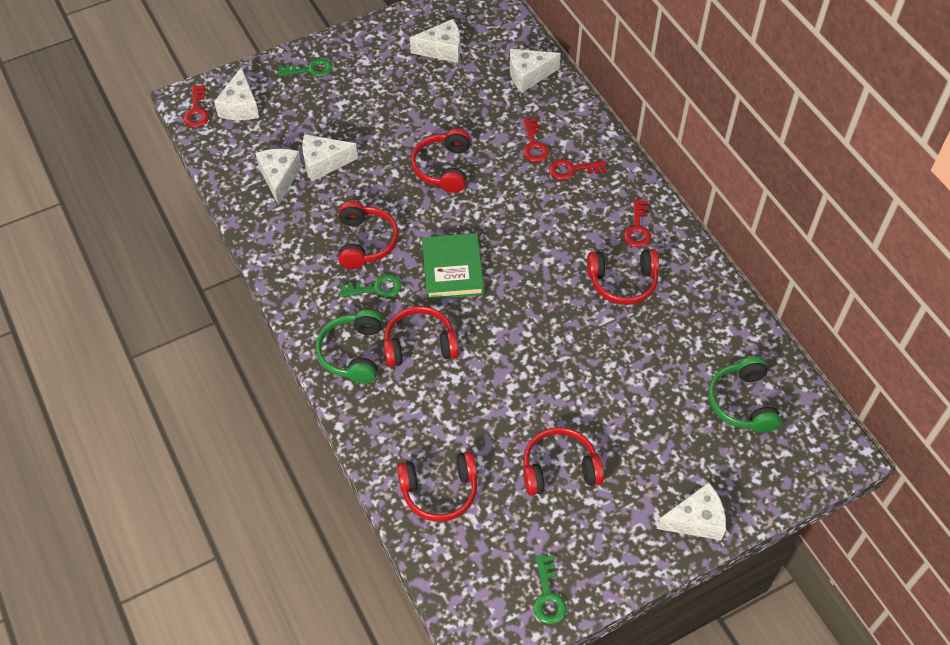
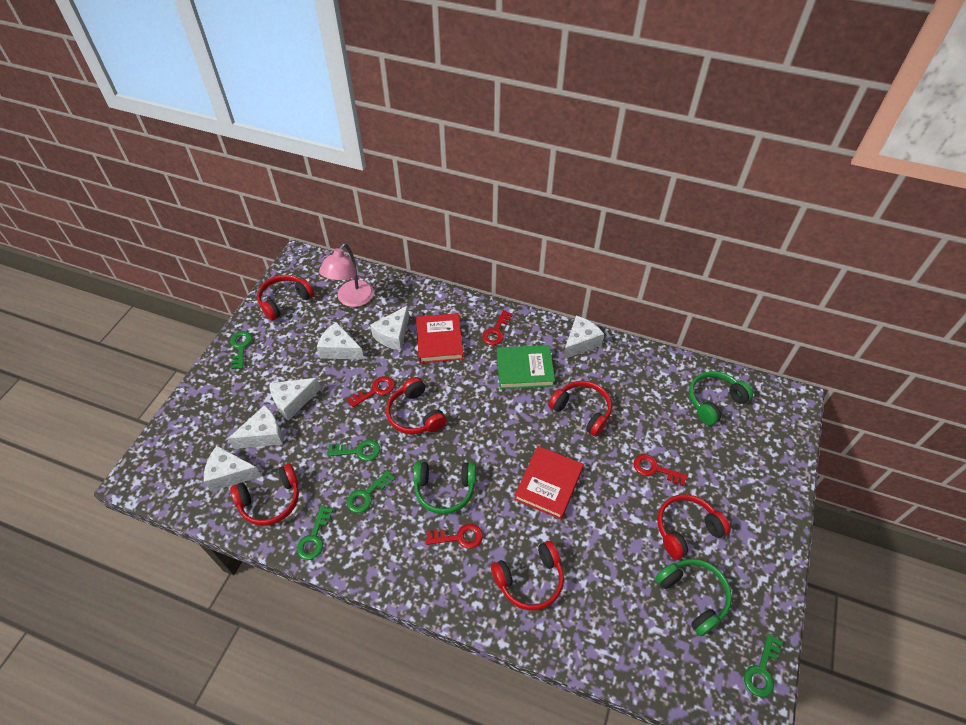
green headphones: 2 -> 3
green key: 3 -> 5
pink lamp: 0 -> 1
red book: 0 -> 2

